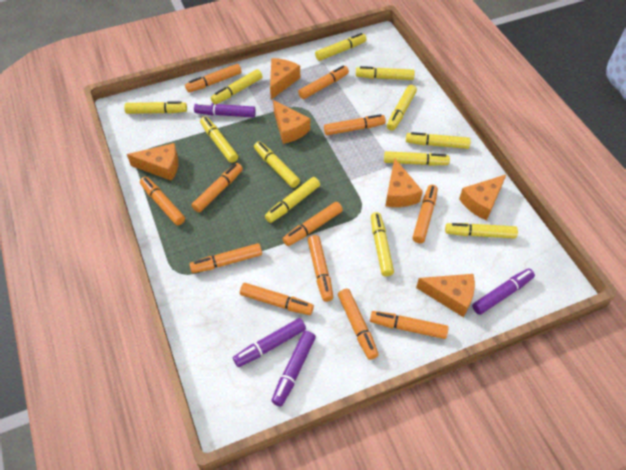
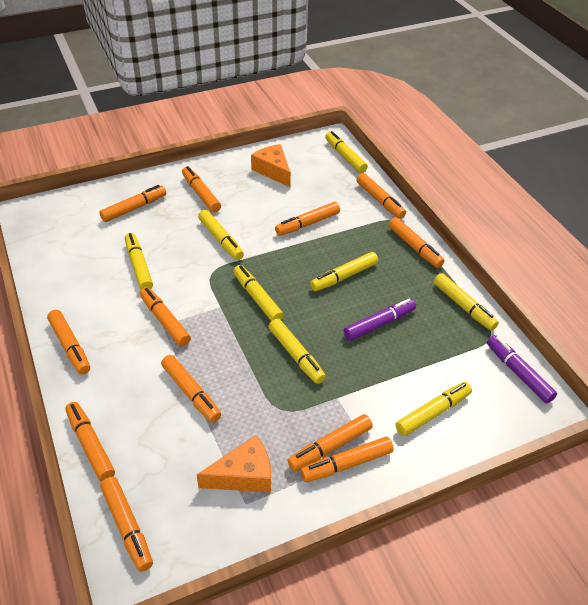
orange cheese: 6 -> 2
purple marker: 4 -> 2
yellow marker: 12 -> 8

